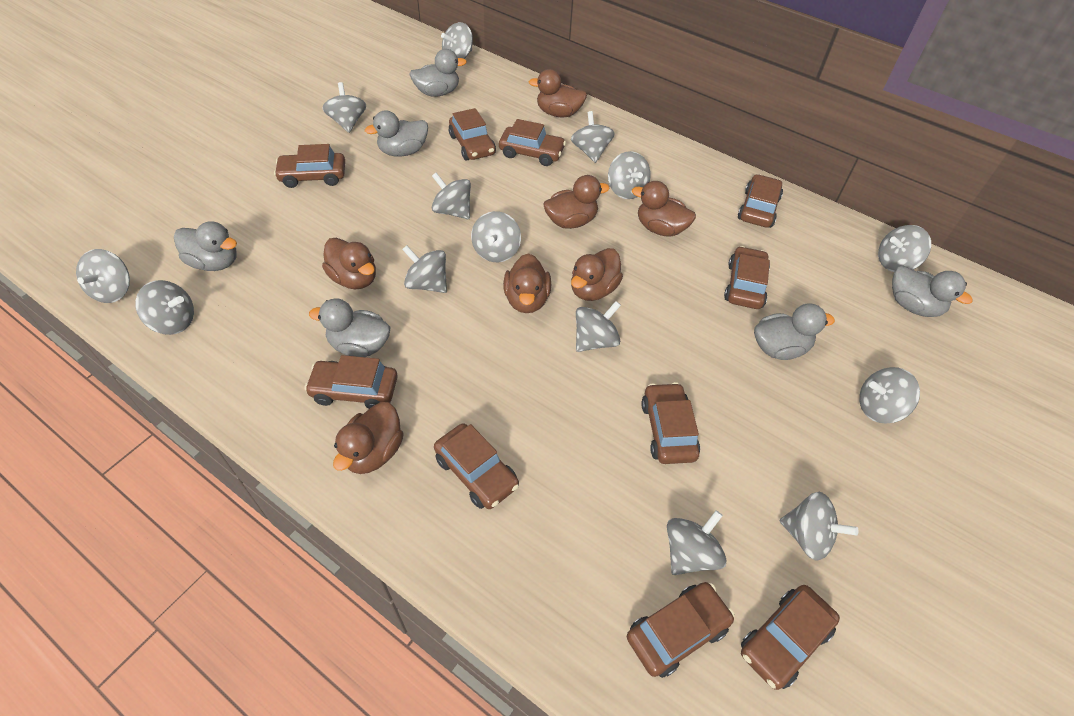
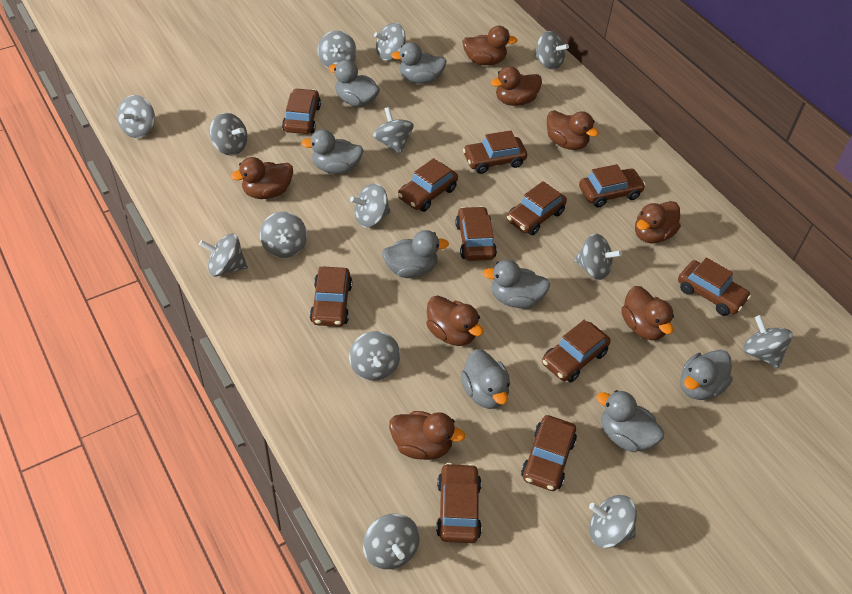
brown car: 10 -> 11
brown duck: 7 -> 8
grey duck: 6 -> 8

